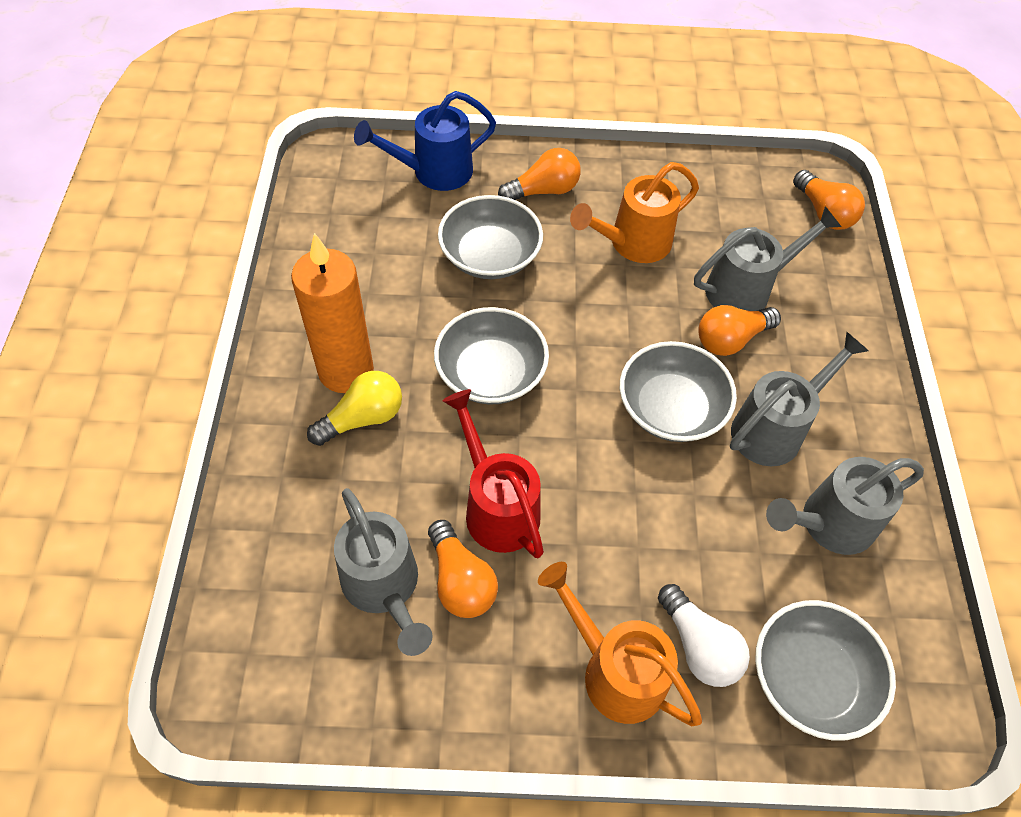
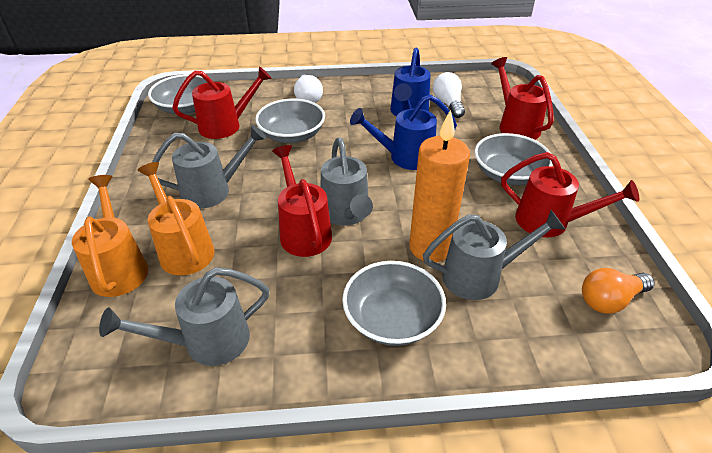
blue watering can: 1 -> 2
orange light bulb: 4 -> 1
red watering can: 1 -> 4
white light bulb: 1 -> 2
yellow light bulb: 1 -> 0

